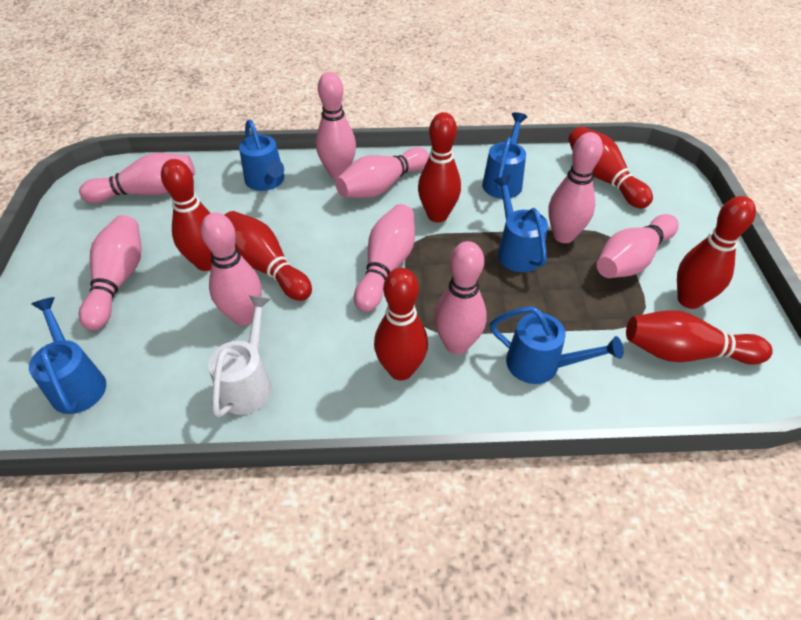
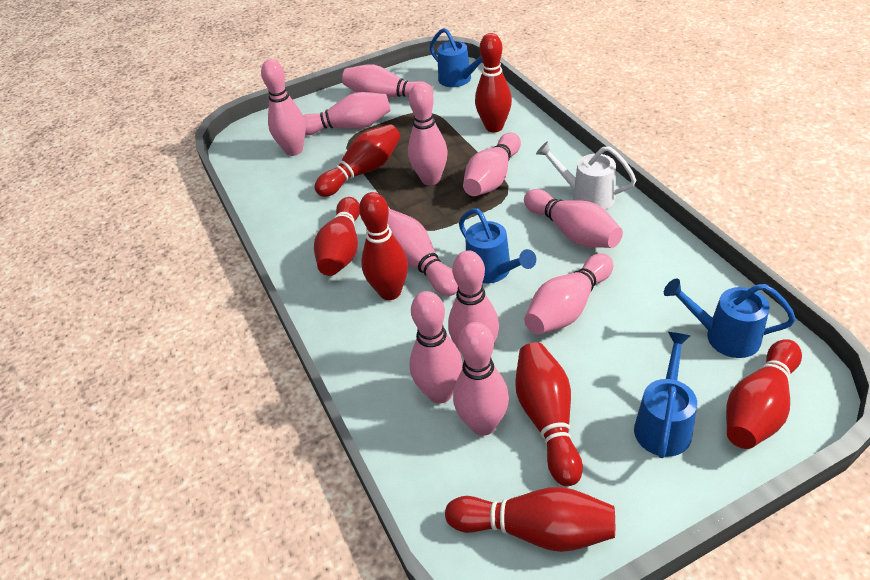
blue watering can: 5 -> 4
pink bowling pin: 9 -> 11

